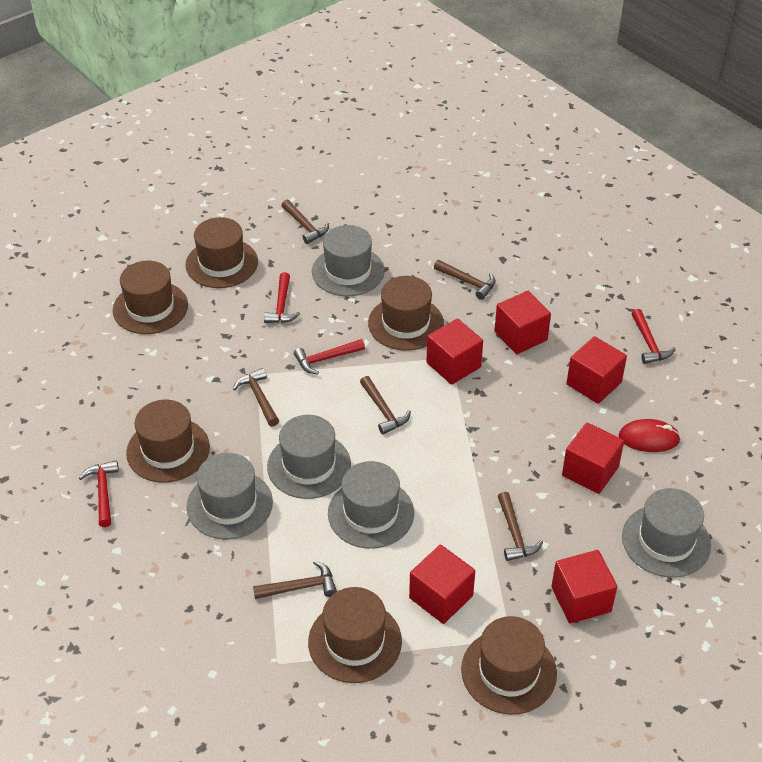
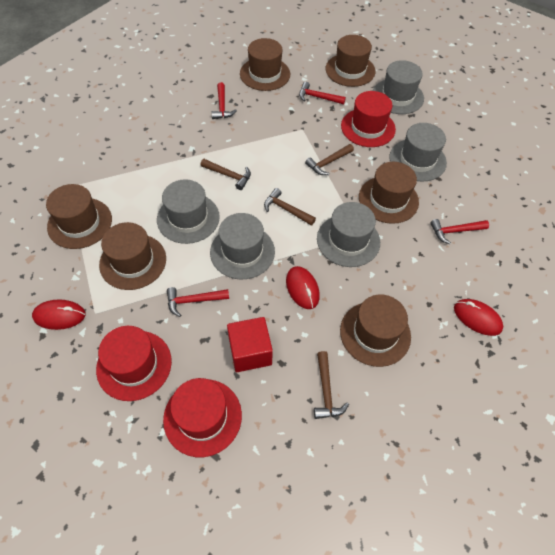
brown hammer: 6 -> 4
red cube: 6 -> 1
red hat: 0 -> 3
red mouse: 1 -> 3

